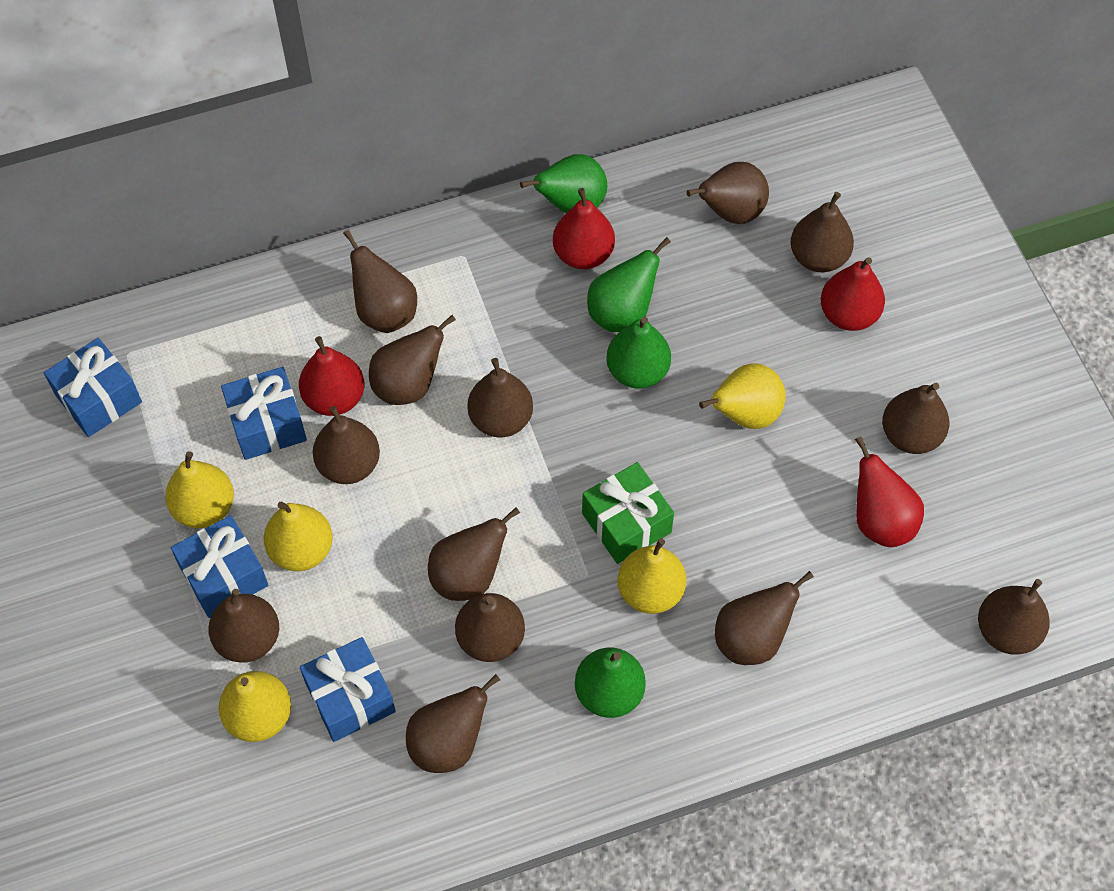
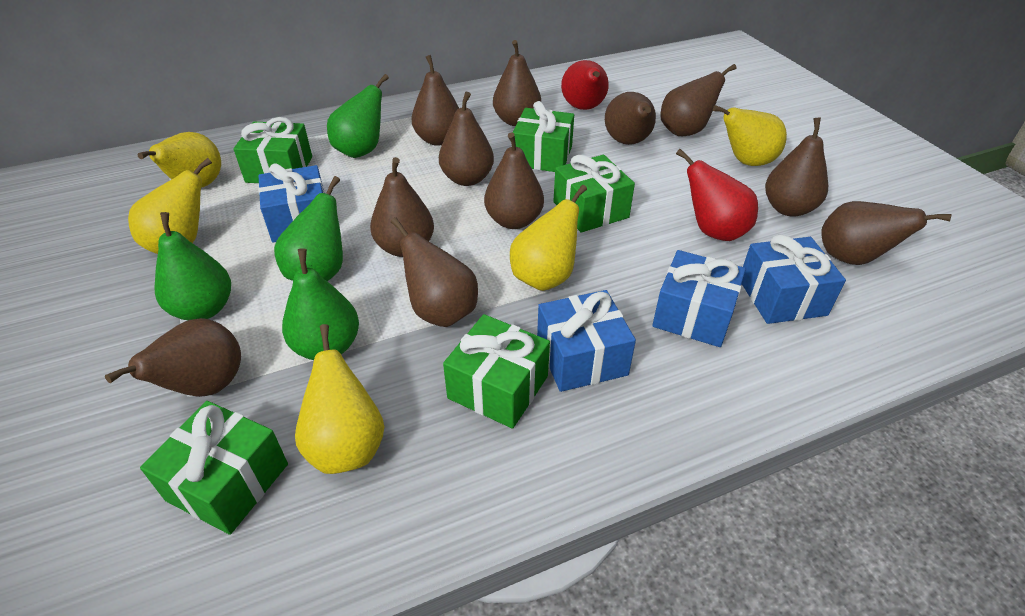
brown pear: 13 -> 11
green gift: 1 -> 5
red pear: 4 -> 2

